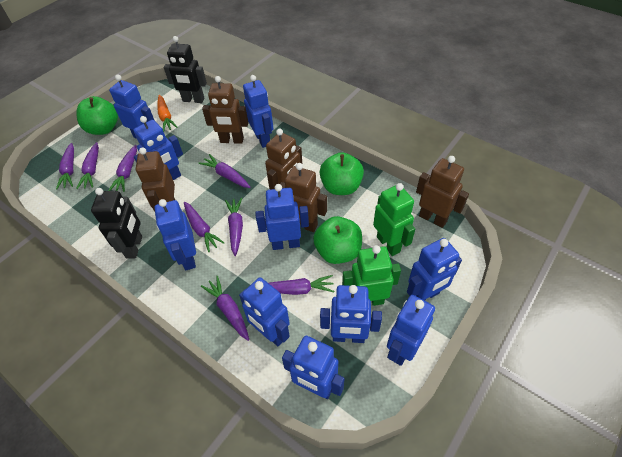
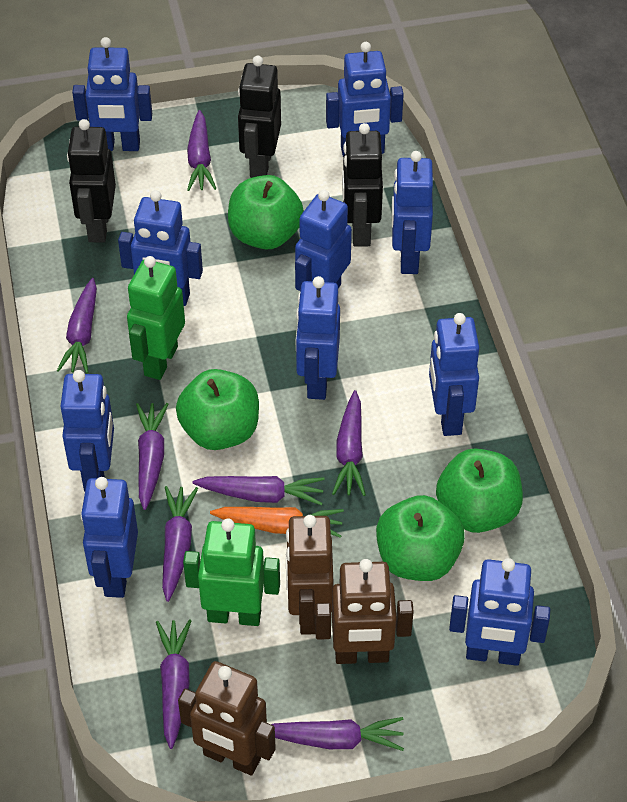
black robot: 2 -> 3
brown robot: 5 -> 3
green apple: 3 -> 4

